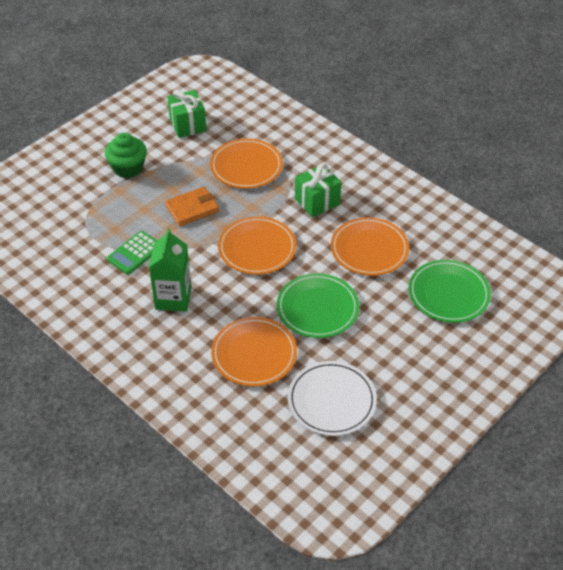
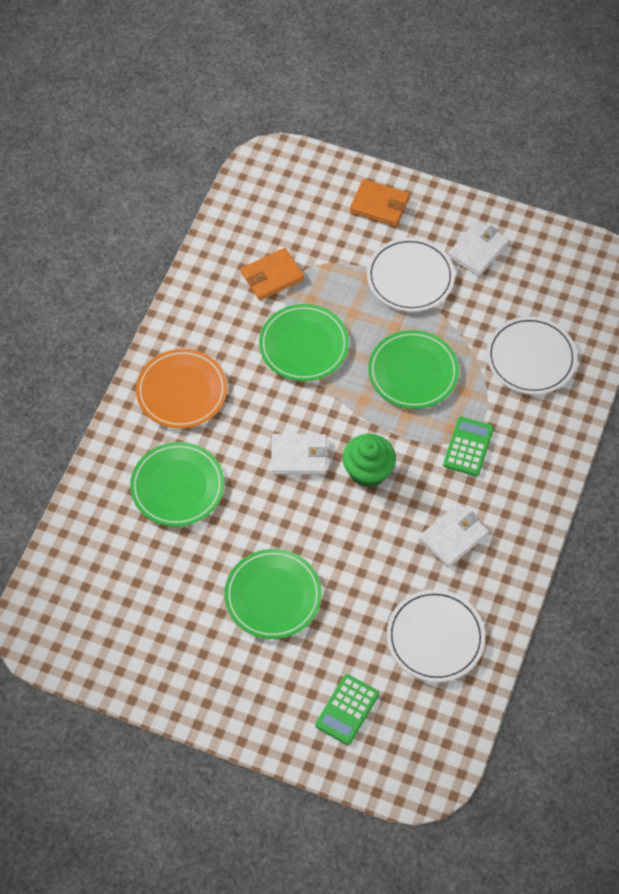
green calculator: 1 -> 2
green carton: 1 -> 0
green gift: 2 -> 0
green plate: 2 -> 4
orange plate: 4 -> 1
orange wallet: 1 -> 2
white plate: 1 -> 3
white wallet: 0 -> 3

